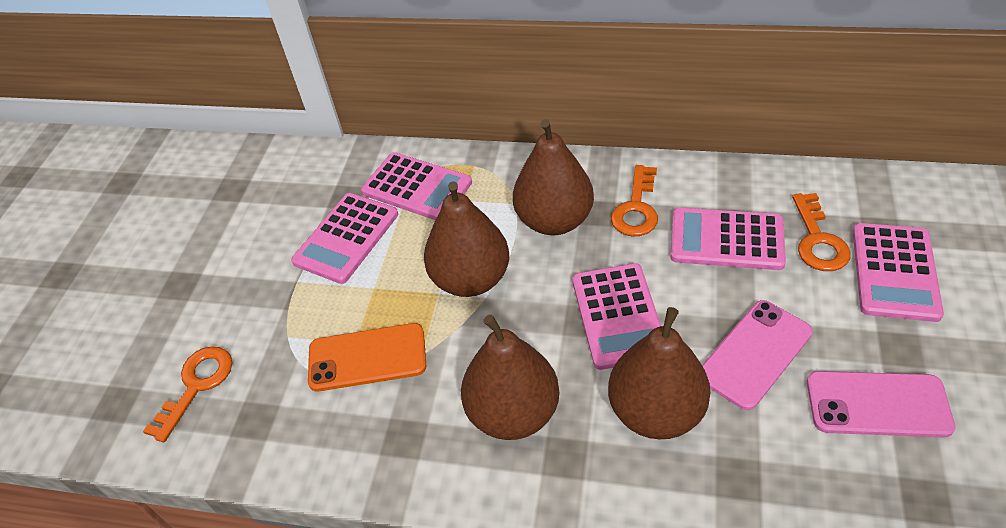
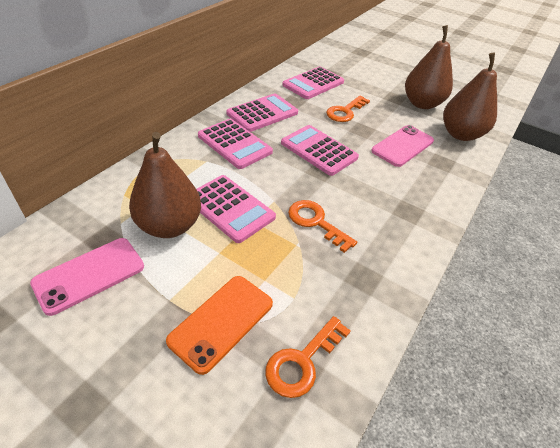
brown pear: 4 -> 3

